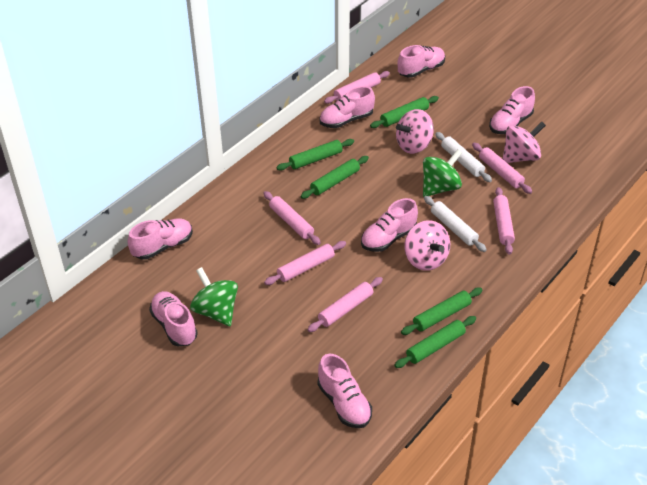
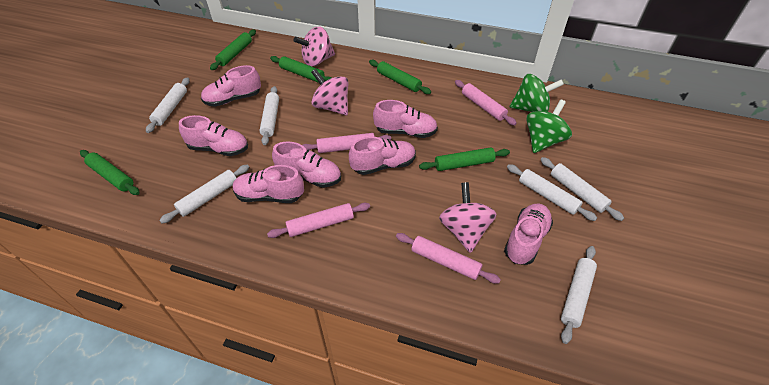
pink rolling pin: 6 -> 4
white rolling pin: 2 -> 6

